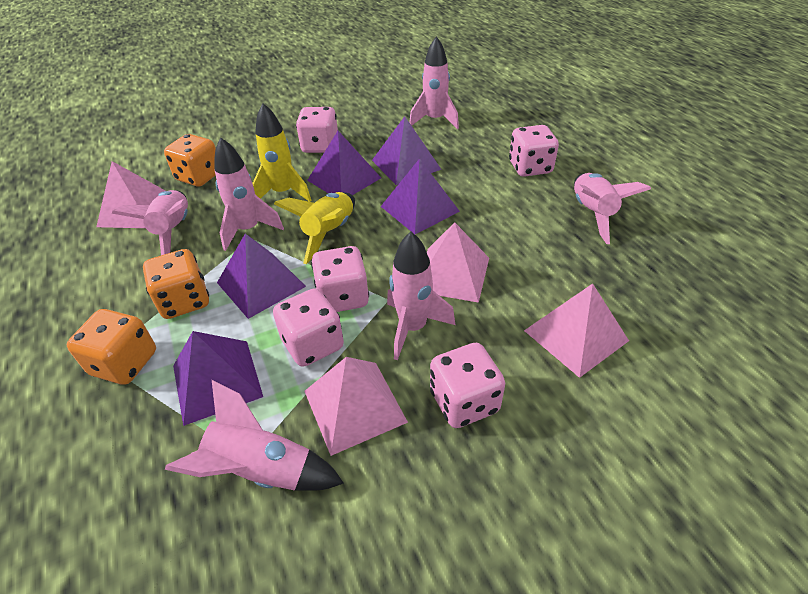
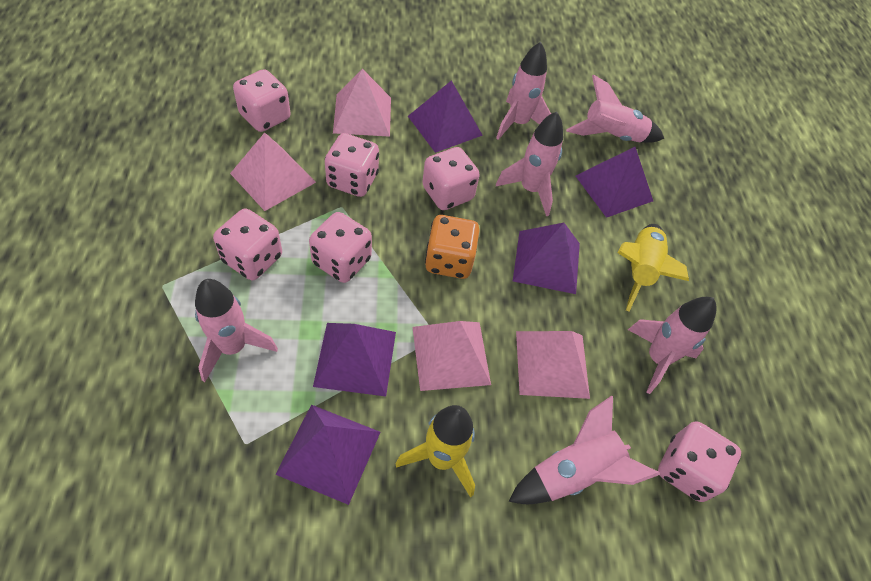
orange dice: 3 -> 1
pink dice: 5 -> 6

